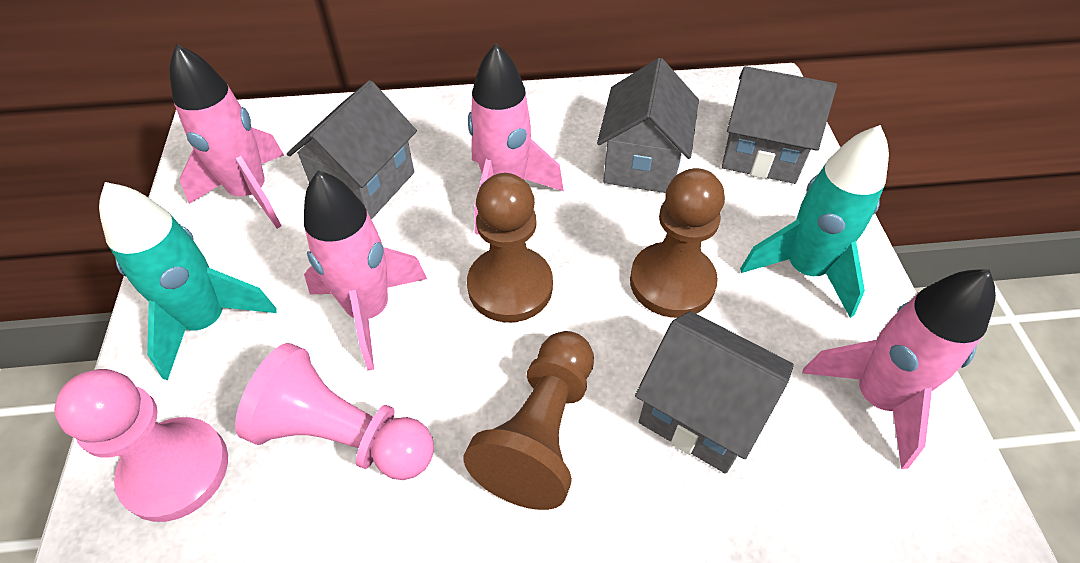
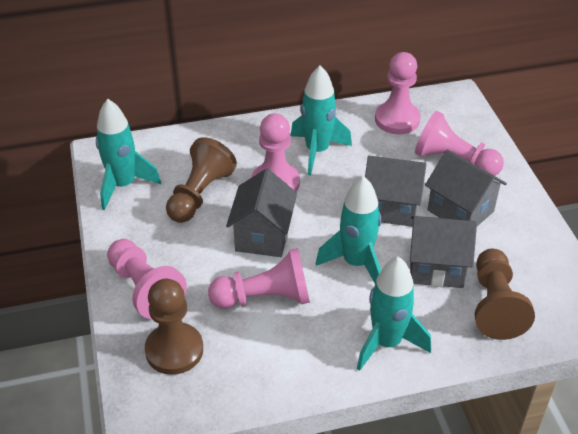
pink pawn: 2 -> 5
pink rocket: 4 -> 0
turquoise rocket: 2 -> 4

